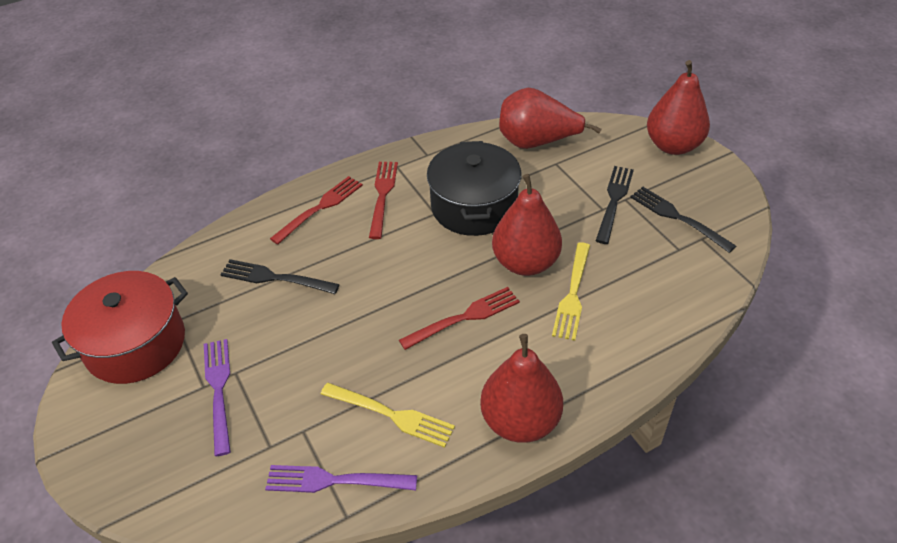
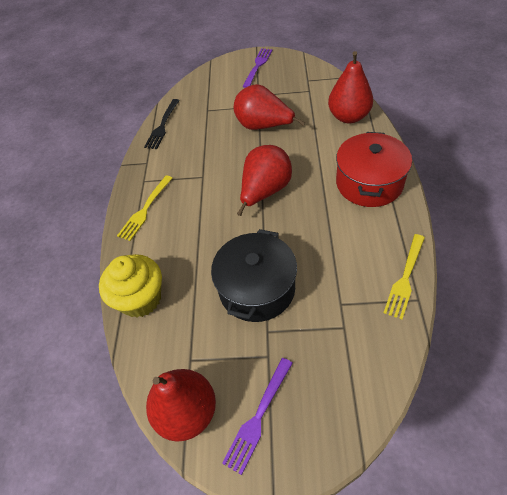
black fork: 3 -> 1
red fork: 3 -> 0
yellow cupcake: 0 -> 1

